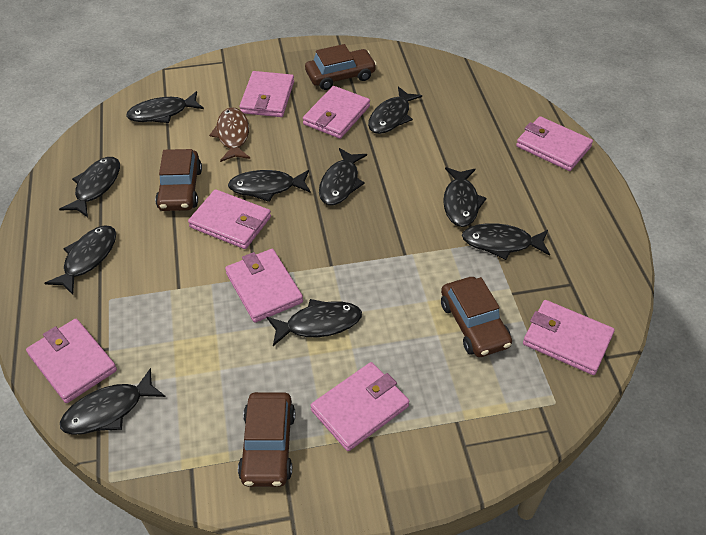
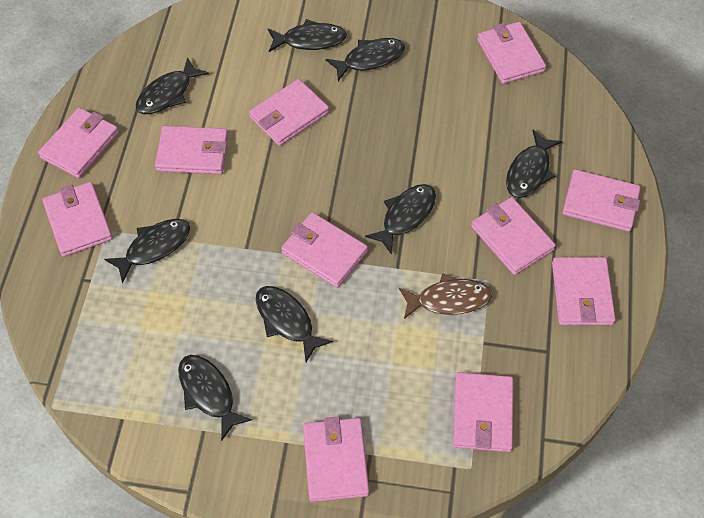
black fish: 10 -> 8
brown car: 4 -> 0
pink wallet: 8 -> 11

